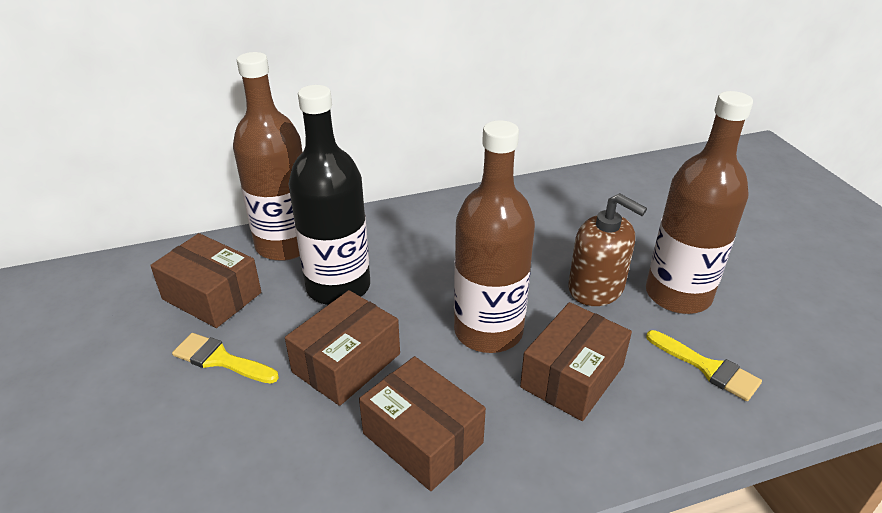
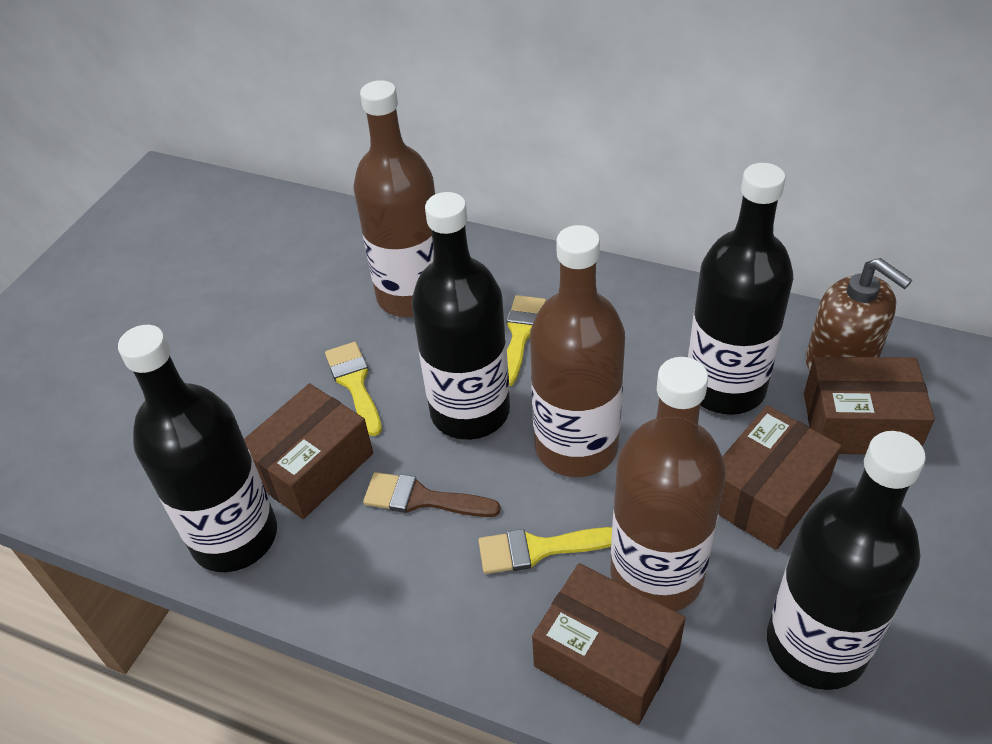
black bottle: 1 -> 4
brown brush: 0 -> 1
yellow brush: 2 -> 3

